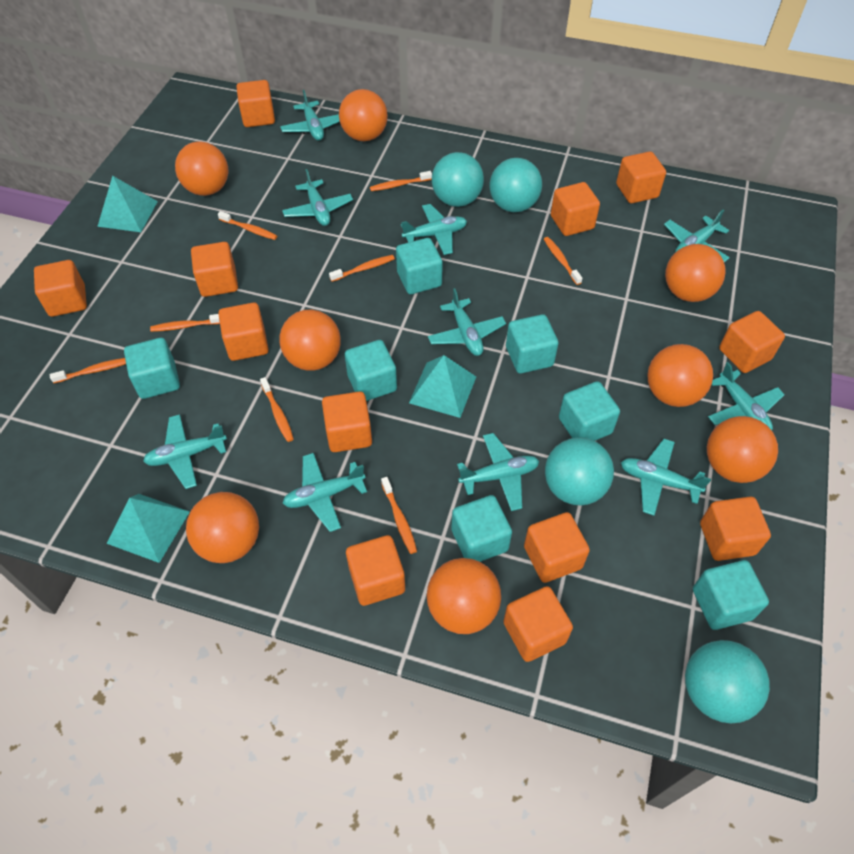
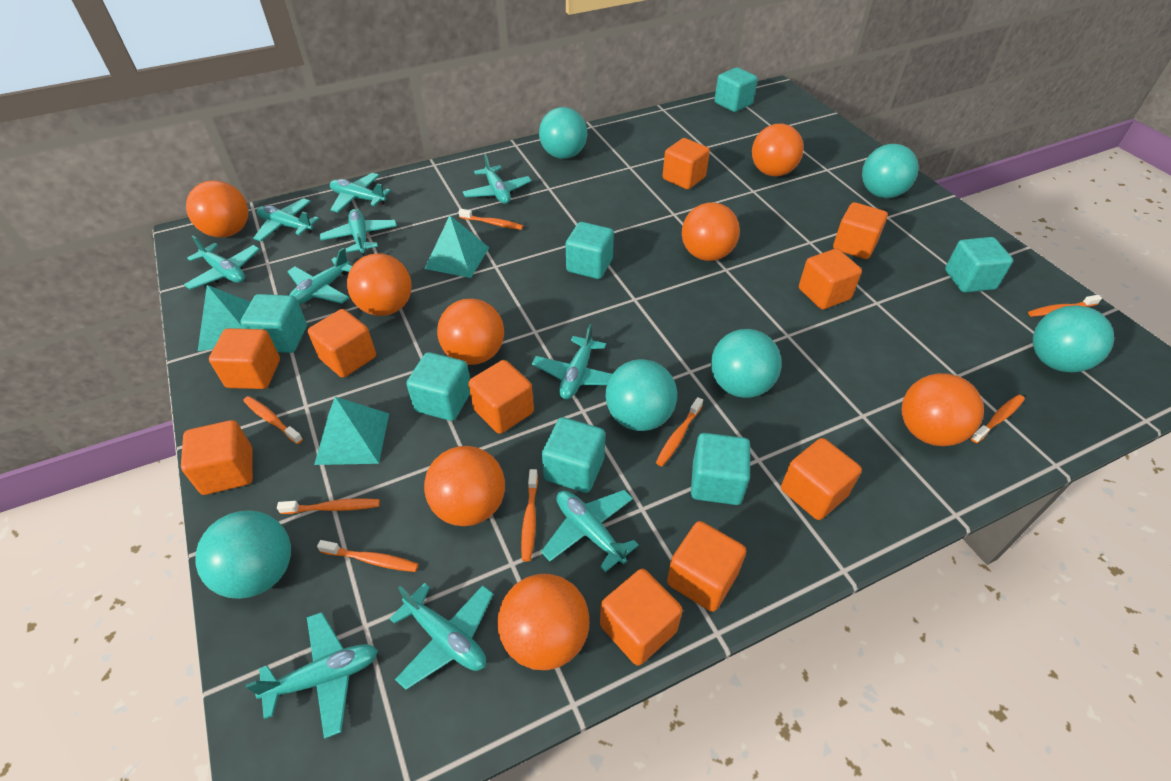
orange cube: 12 -> 10
turquoise ball: 4 -> 6

